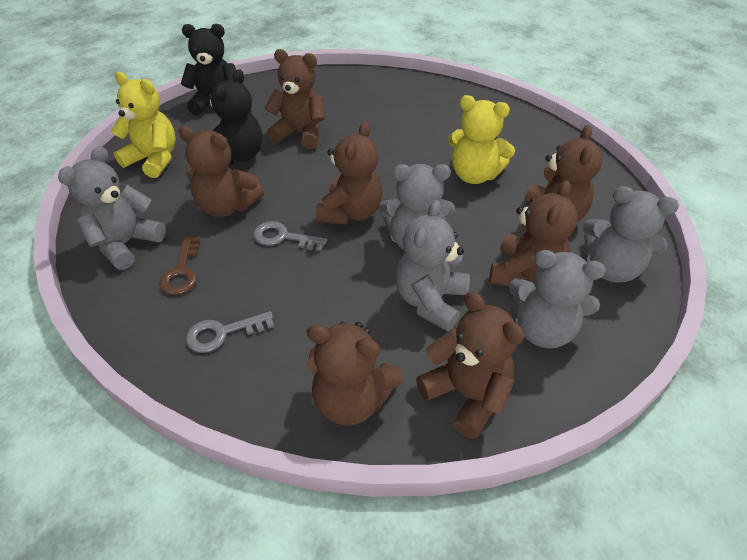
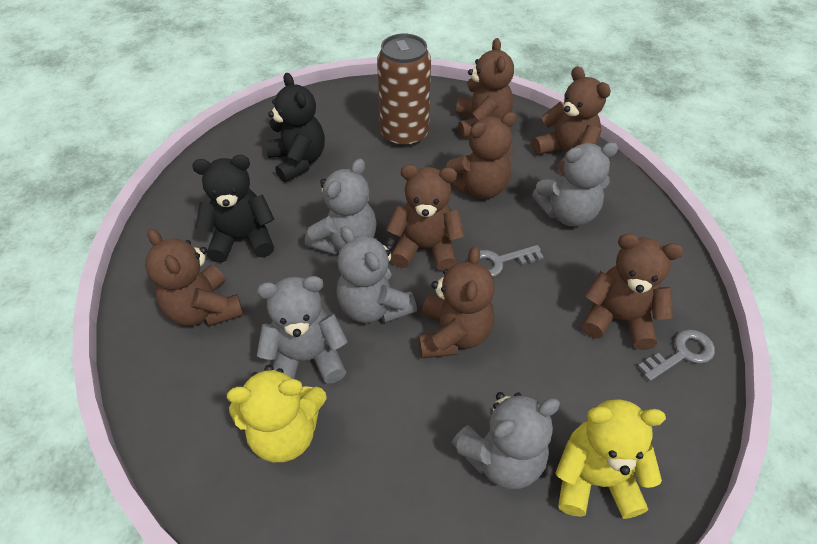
brown can: 0 -> 1
brown key: 1 -> 0

